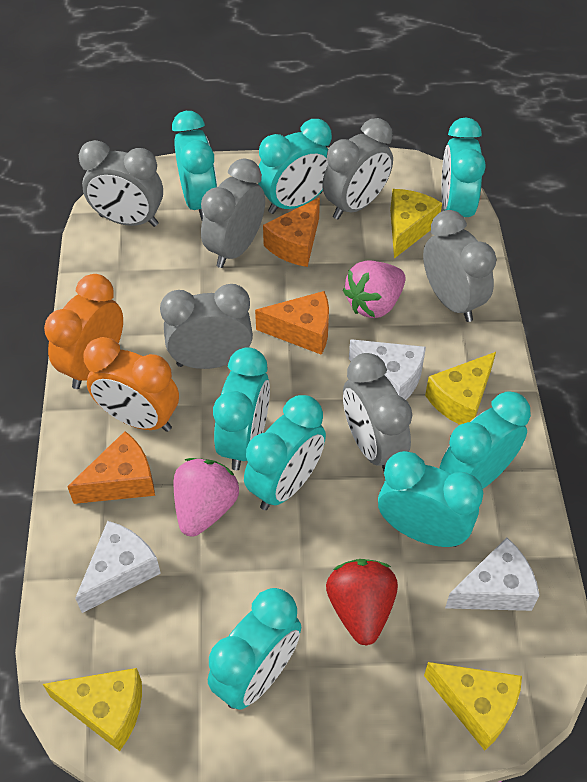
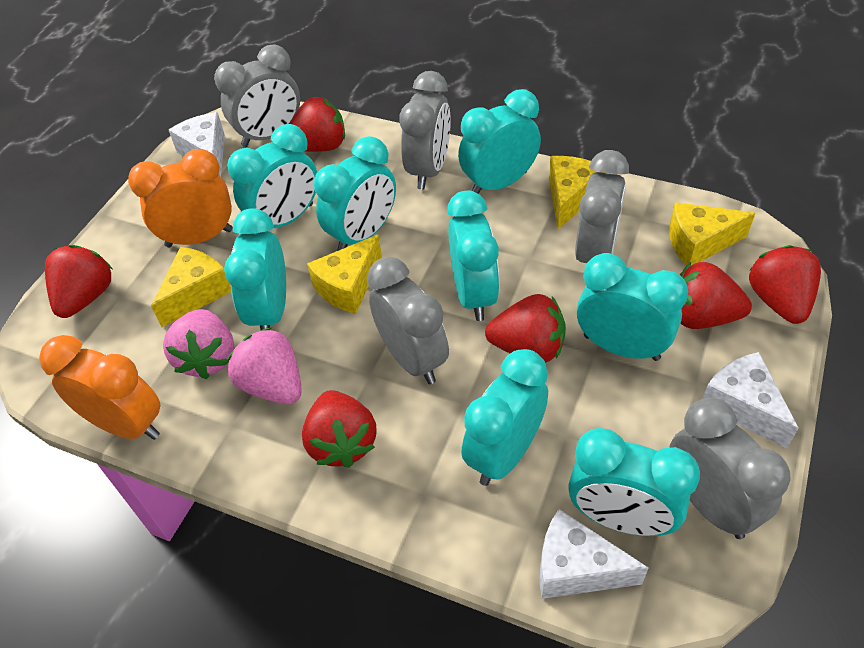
grey clock: 6 -> 5
orange cheese: 3 -> 0
red strawberry: 1 -> 6

